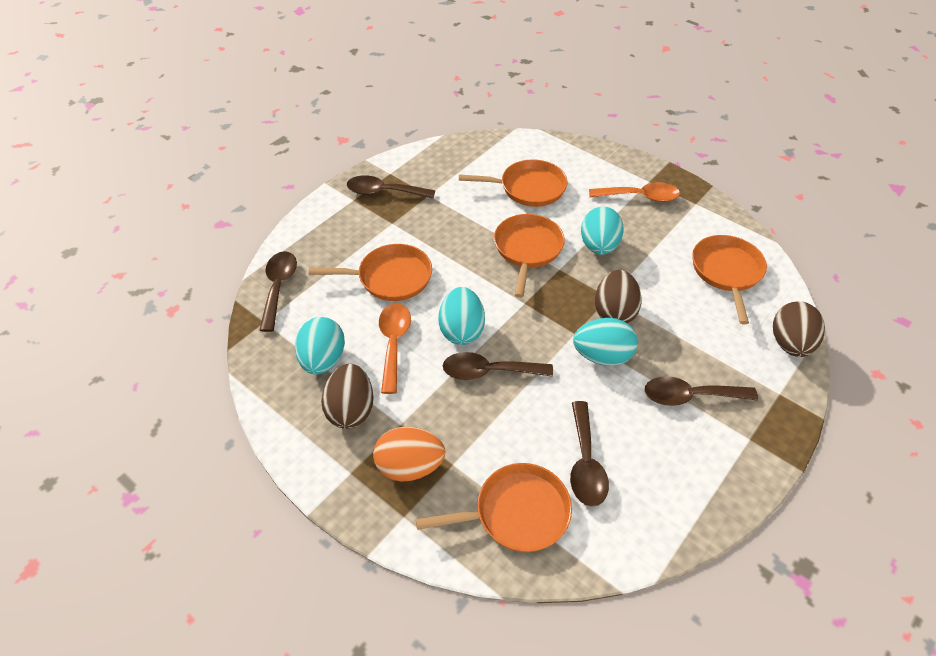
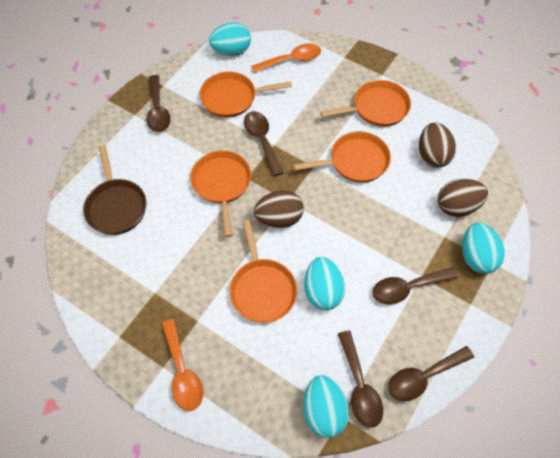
brown pan: 0 -> 1
orange egg: 1 -> 0

